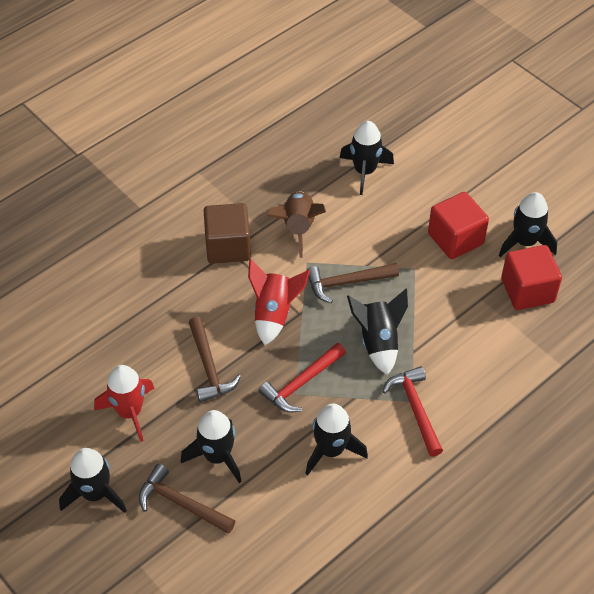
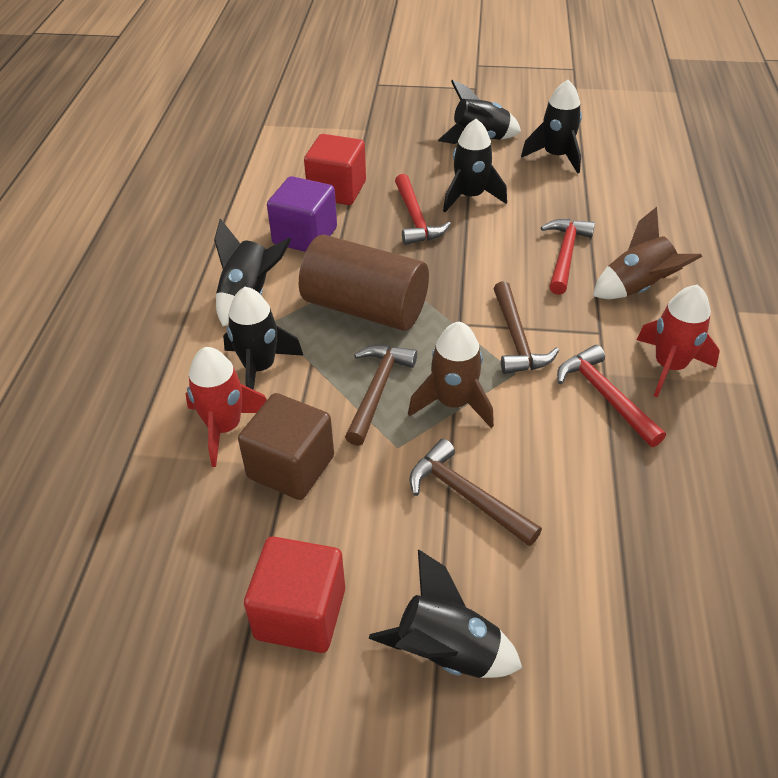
brown cylinder: 0 -> 1
brown rocket: 1 -> 2
purple cube: 0 -> 1
red hammer: 2 -> 3

